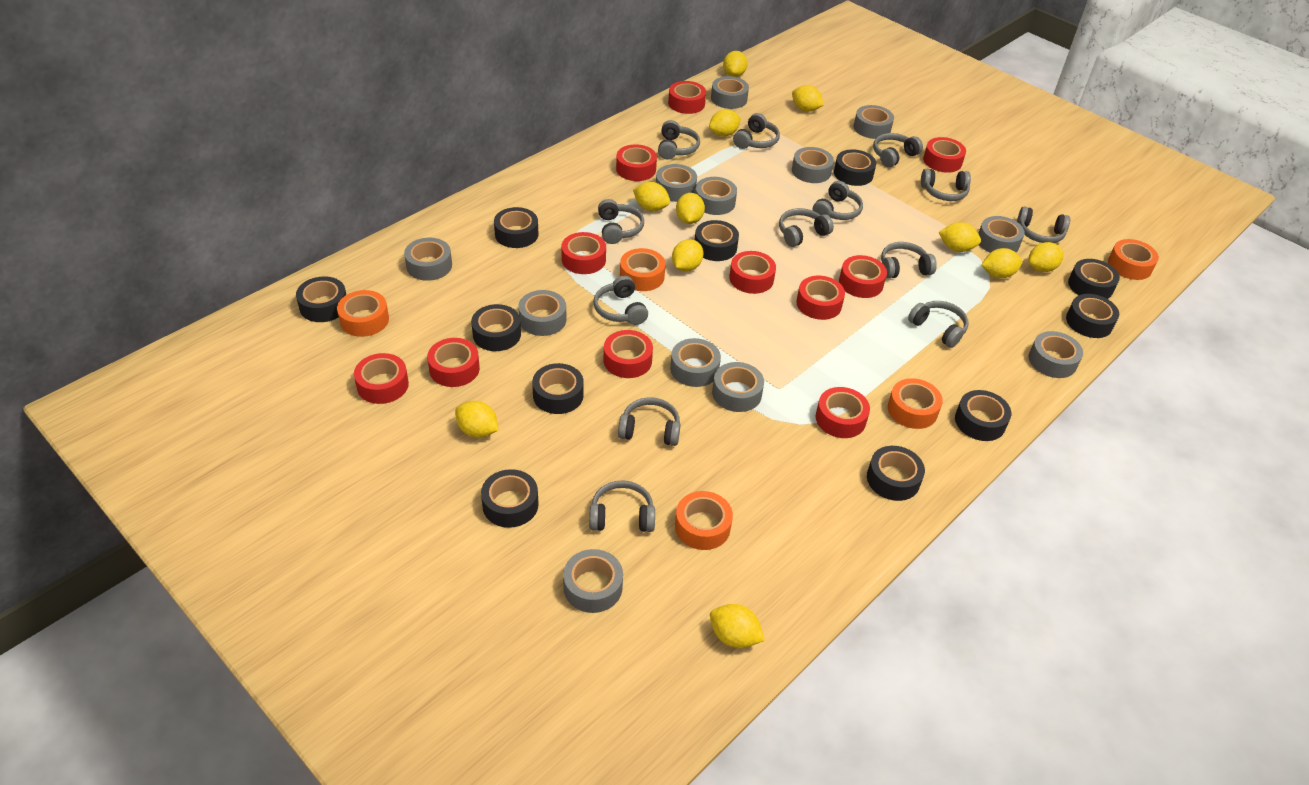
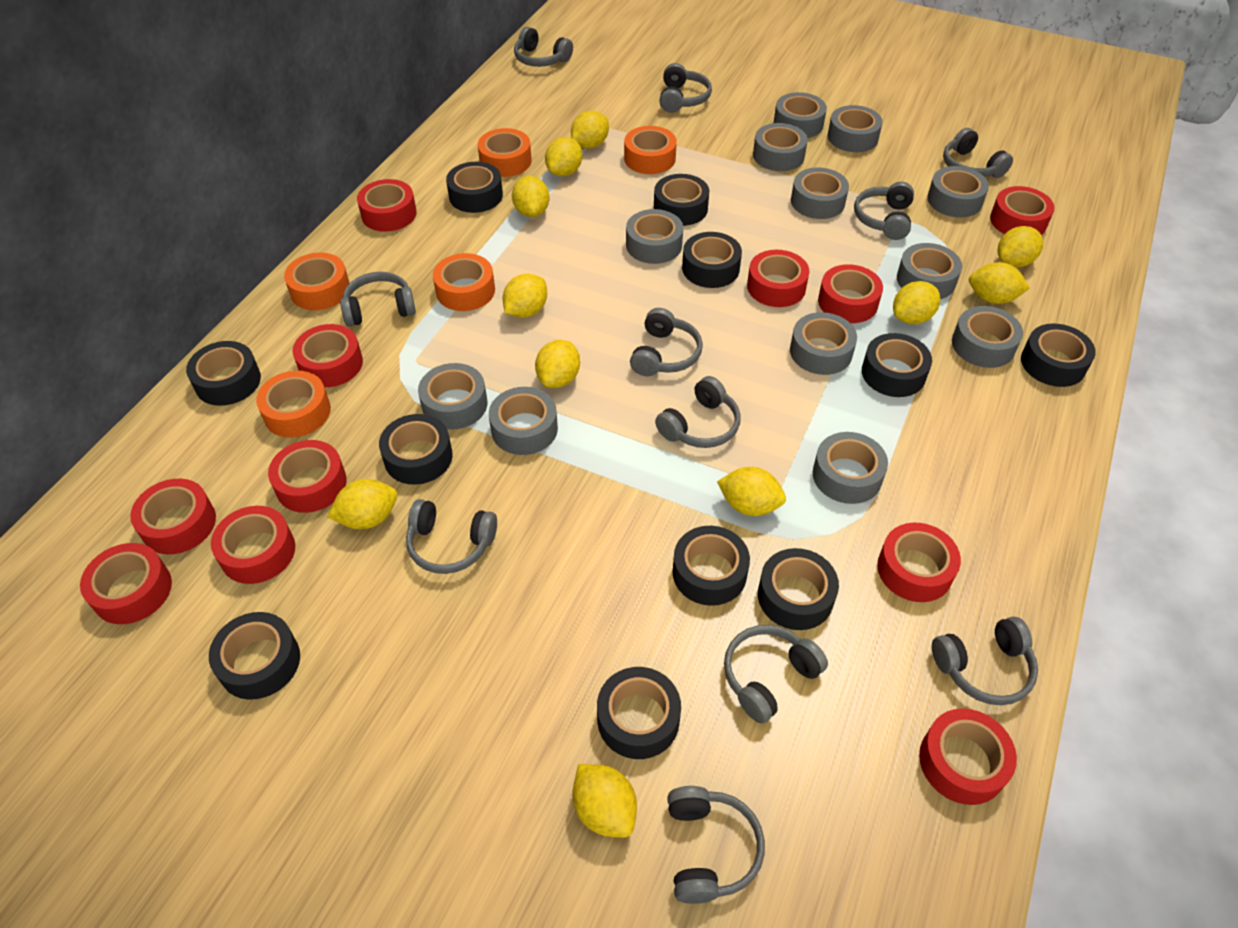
grey headphones: 13 -> 11

